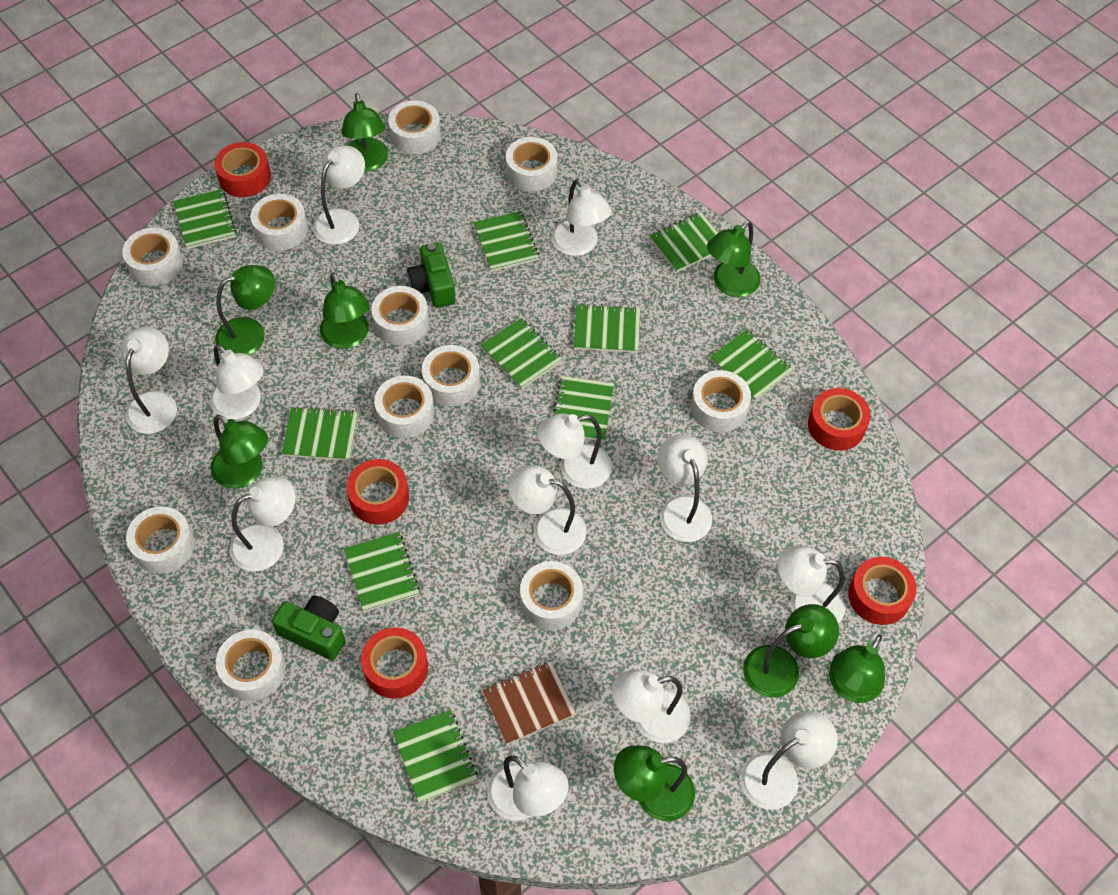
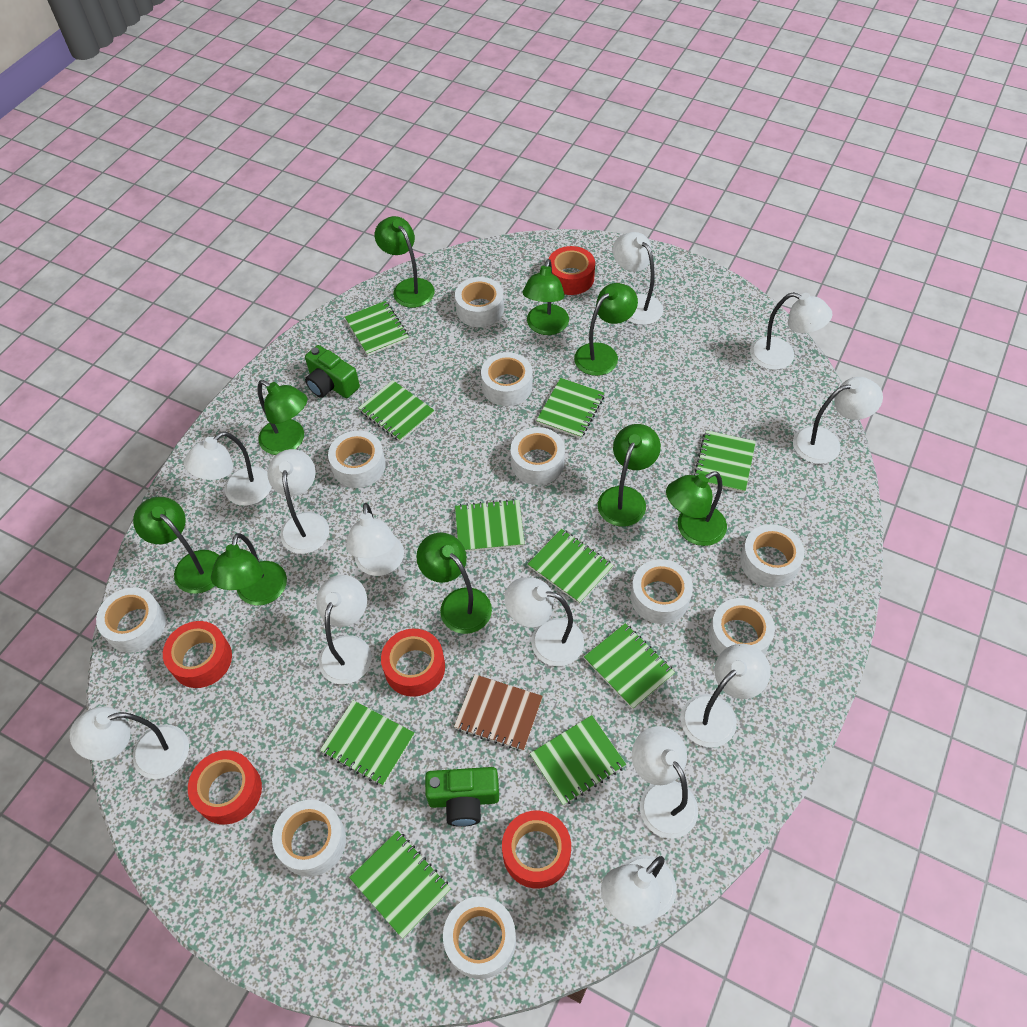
green lamp: 8 -> 9
white tape: 11 -> 10

